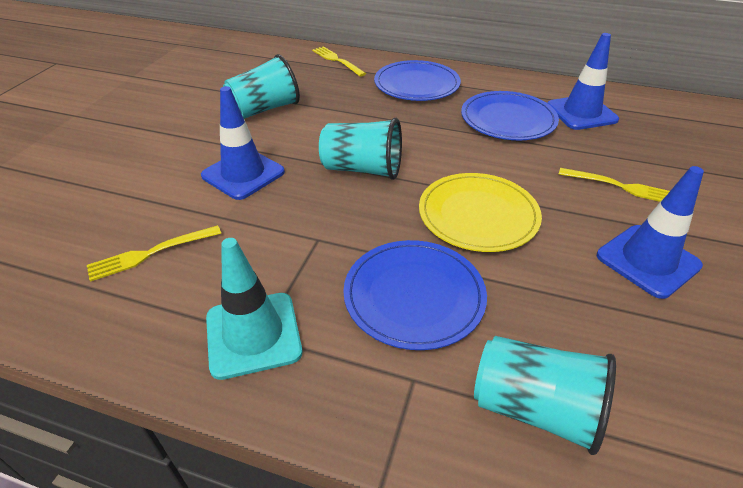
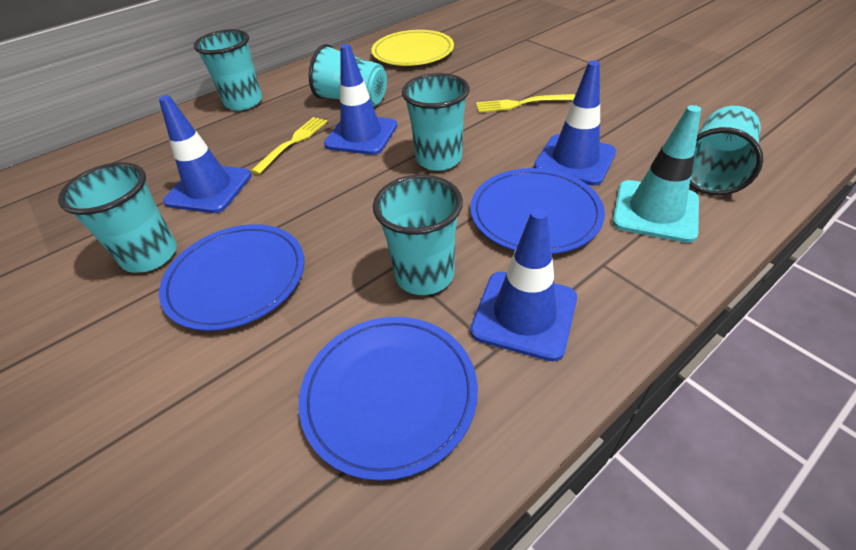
blue traffic cone: 3 -> 4
turquoise cup: 3 -> 6
yellow fork: 3 -> 2

